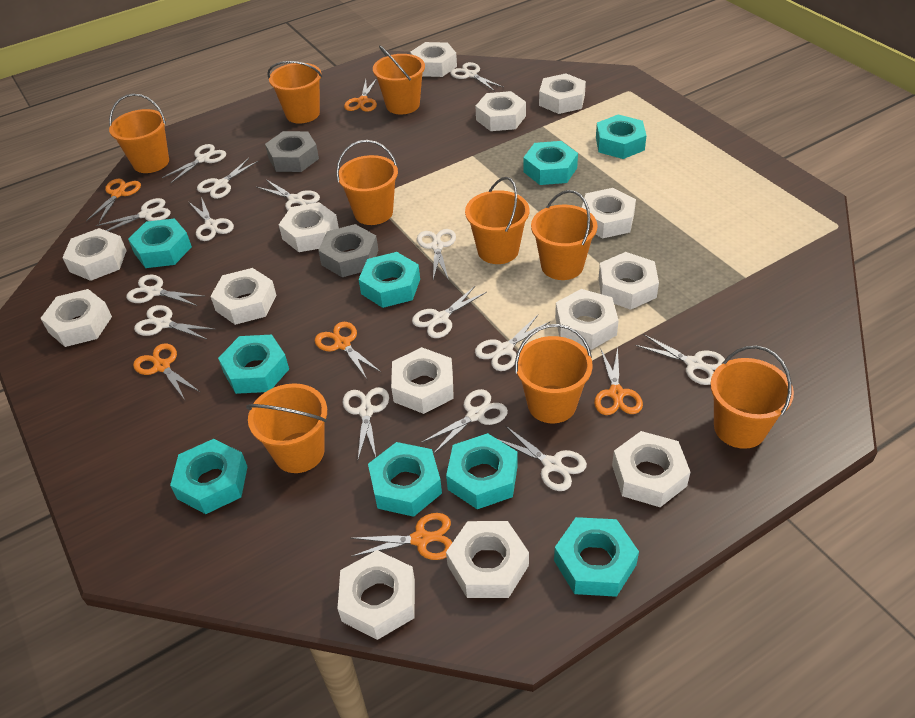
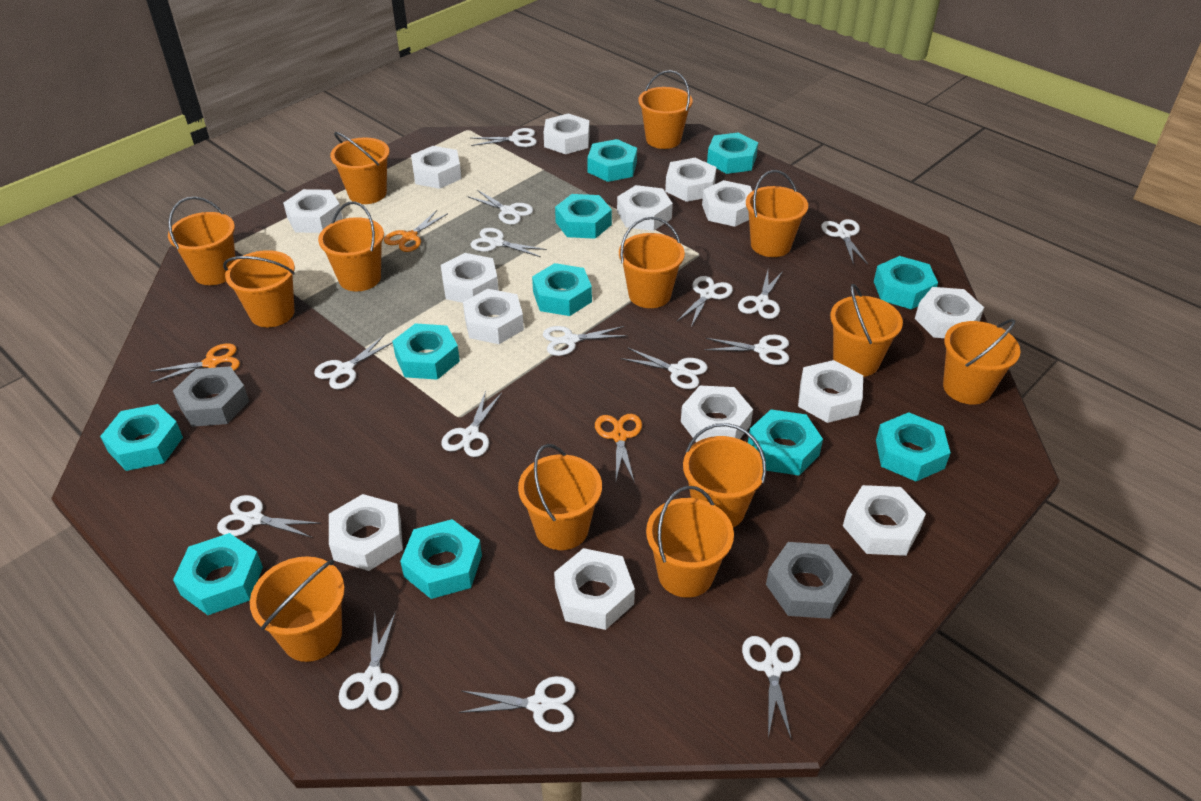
orange bucket: 9 -> 13
orange scissors: 6 -> 3
turquoise nut: 9 -> 11

